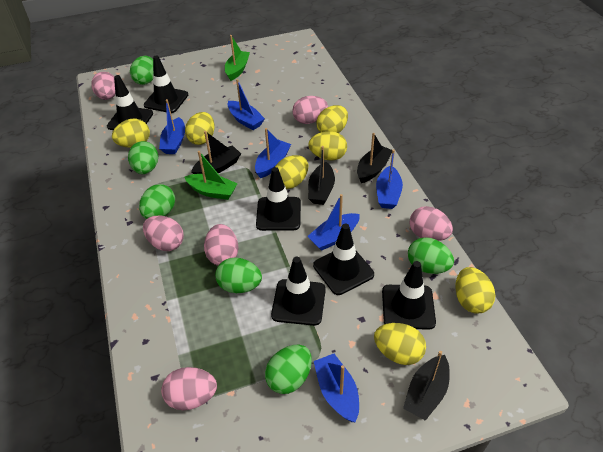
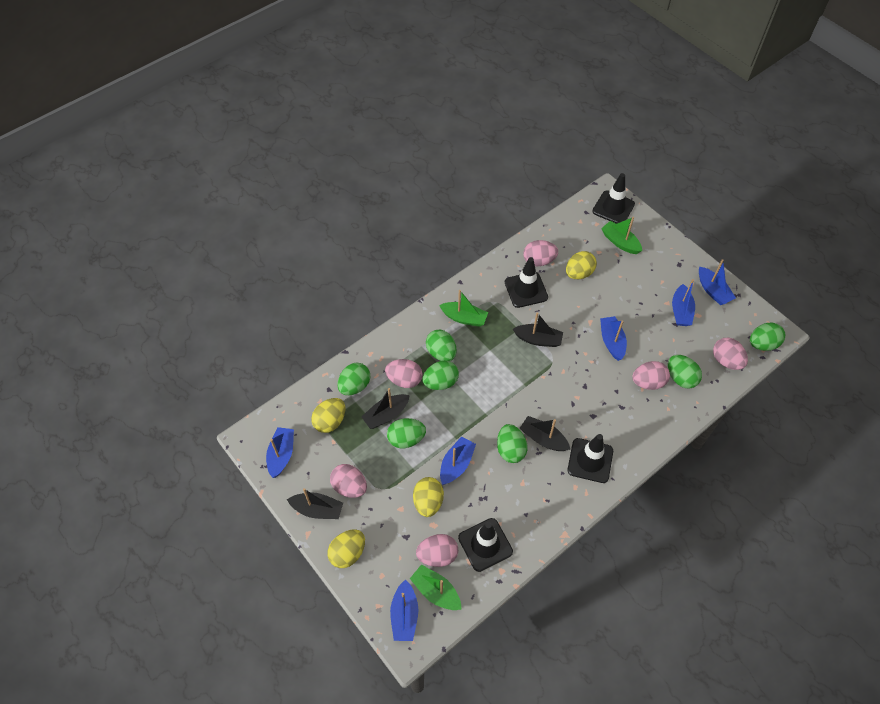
black traffic cone: 6 -> 4
green boat: 2 -> 3
green egg: 6 -> 7
yellow egg: 7 -> 4

